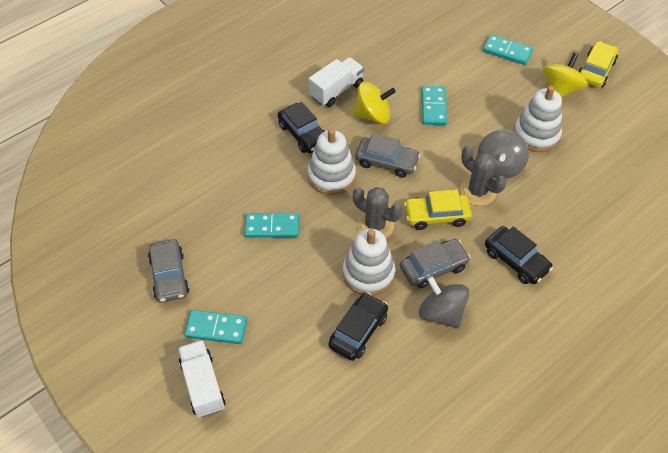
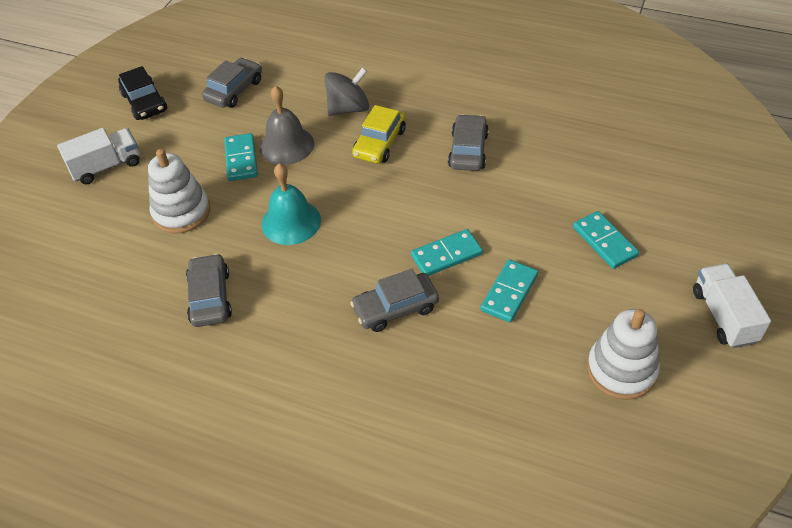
black car: 3 -> 1
grey bell: 0 -> 1
grey cactus: 2 -> 0
grey car: 3 -> 4
grey spinning top: 2 -> 1
turquoise bell: 0 -> 1
white stacking toy: 3 -> 2
yellow car: 2 -> 1
yellow spinning top: 2 -> 0

